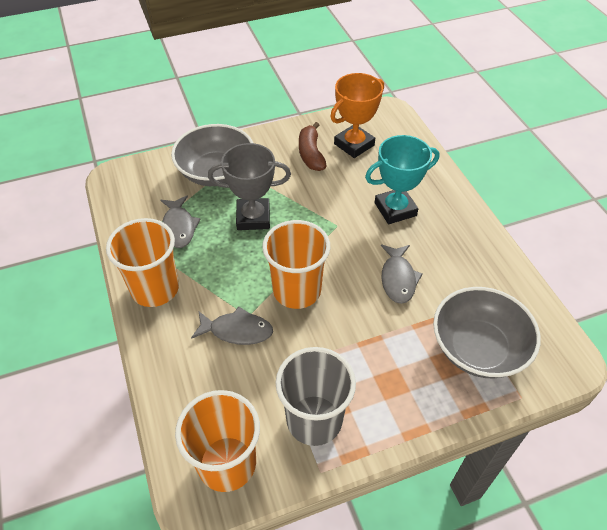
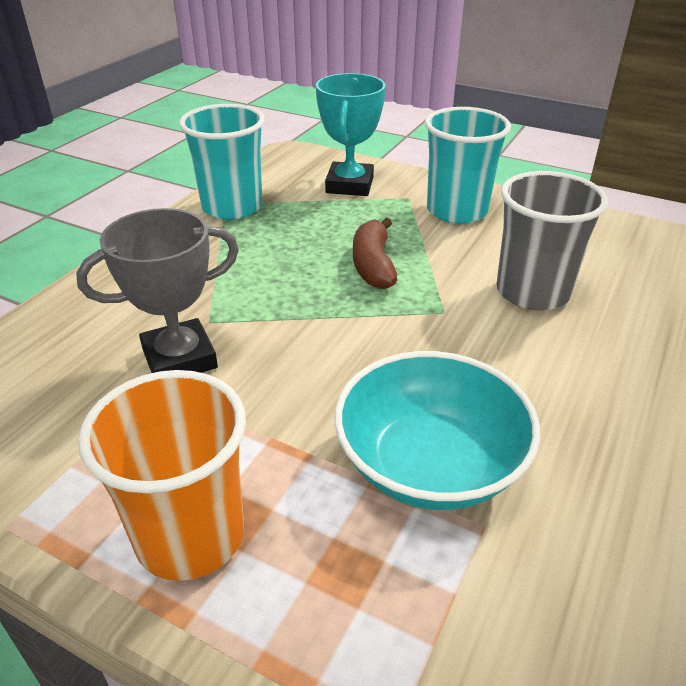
grey bowl: 2 -> 0
grey fish: 3 -> 0
orange cup: 3 -> 1
orange trophy: 1 -> 0
turquoise bowl: 0 -> 1
turquoise cup: 0 -> 2

